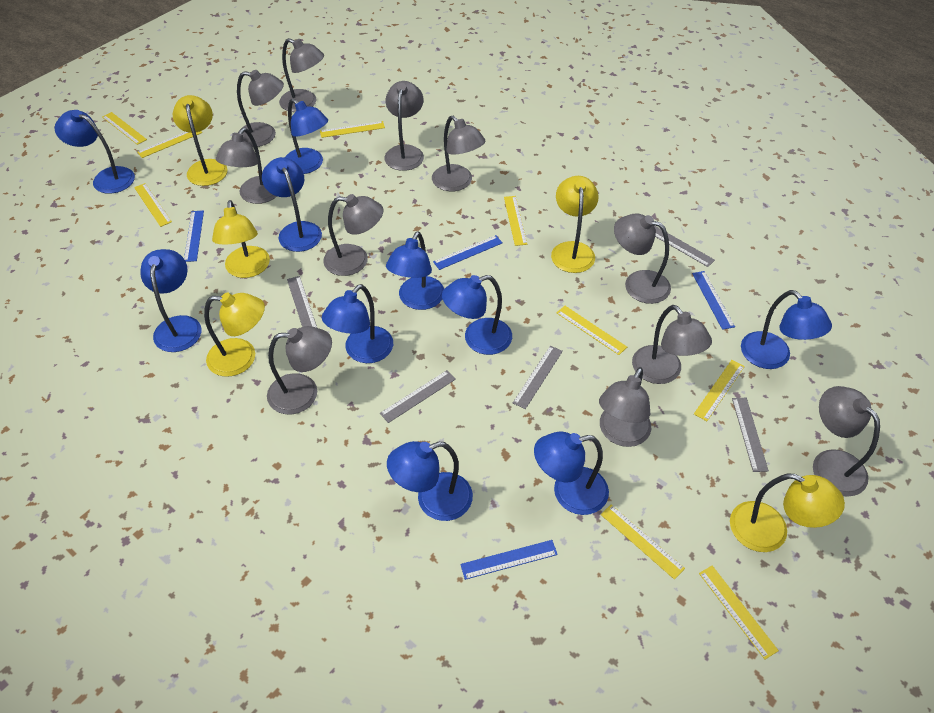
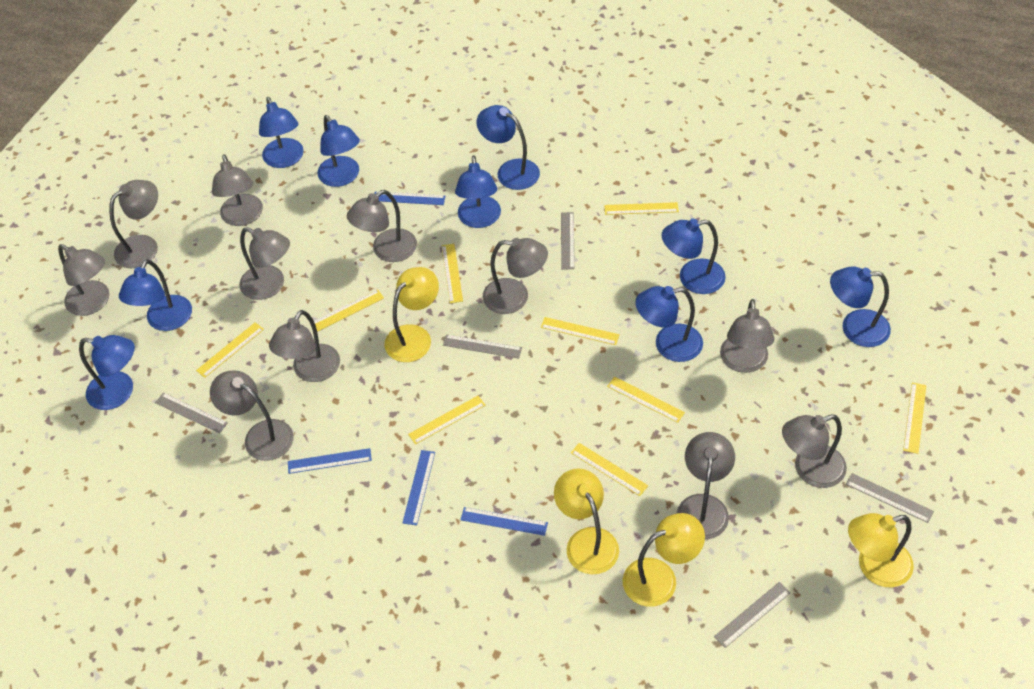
blue lamp: 10 -> 9
yellow lamp: 5 -> 4

